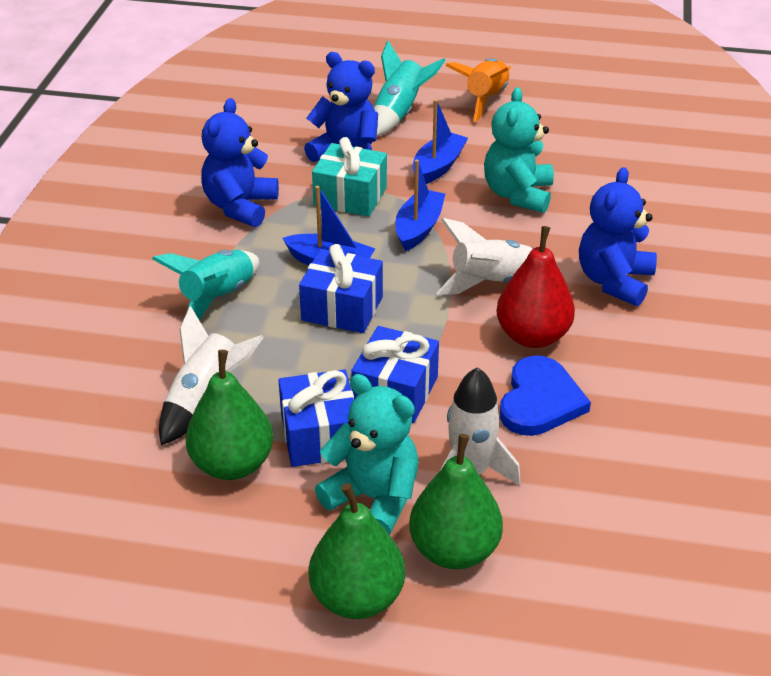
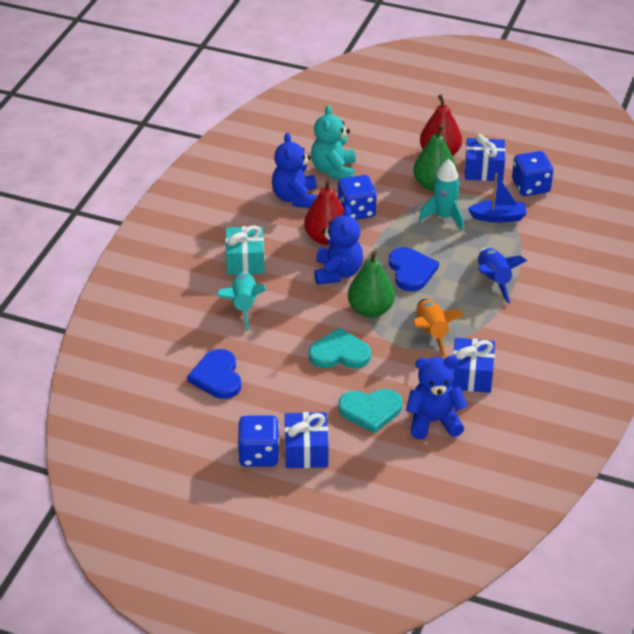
blue boat: 3 -> 1
blue dice: 0 -> 3
blue heart: 1 -> 2
blue rocket: 0 -> 1
green pear: 3 -> 2
red pear: 1 -> 2
turquoise heart: 0 -> 2
turquoise teddy bear: 2 -> 1
white rocket: 3 -> 0

